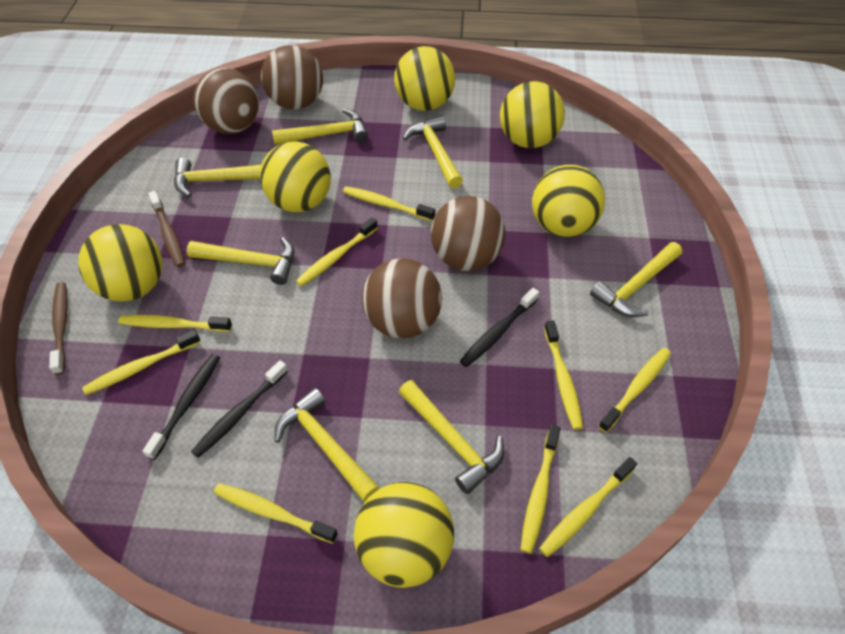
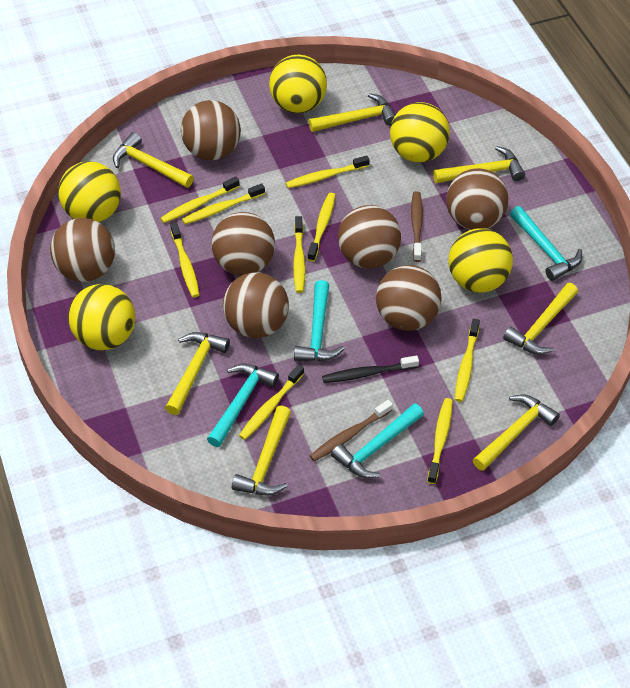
black toothbrush: 3 -> 1
brown ball: 4 -> 7
turquoise hammer: 0 -> 4
yellow ball: 6 -> 5

